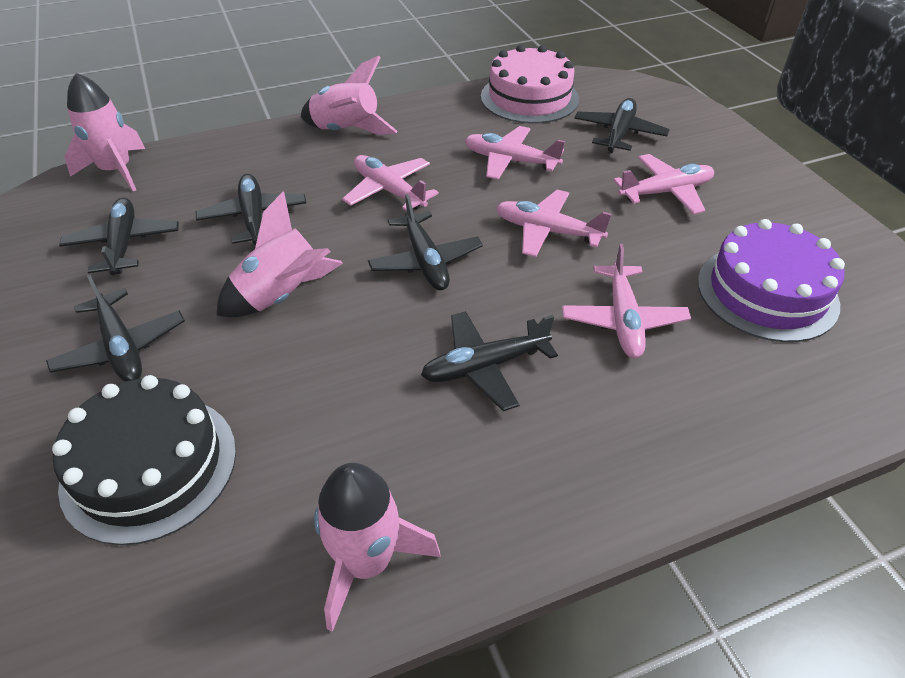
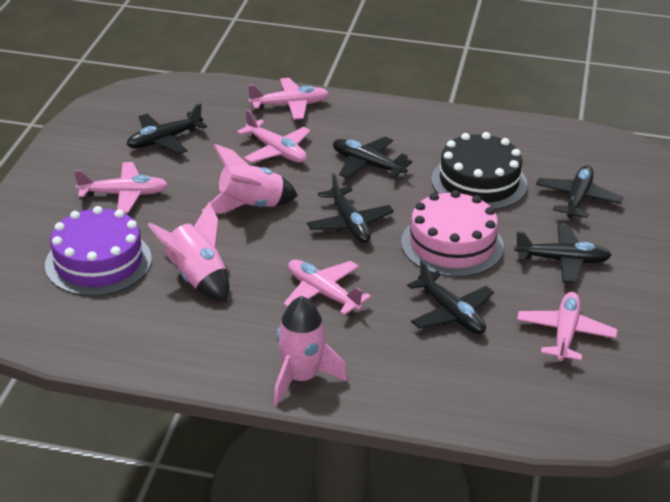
pink rocket: 4 -> 3

